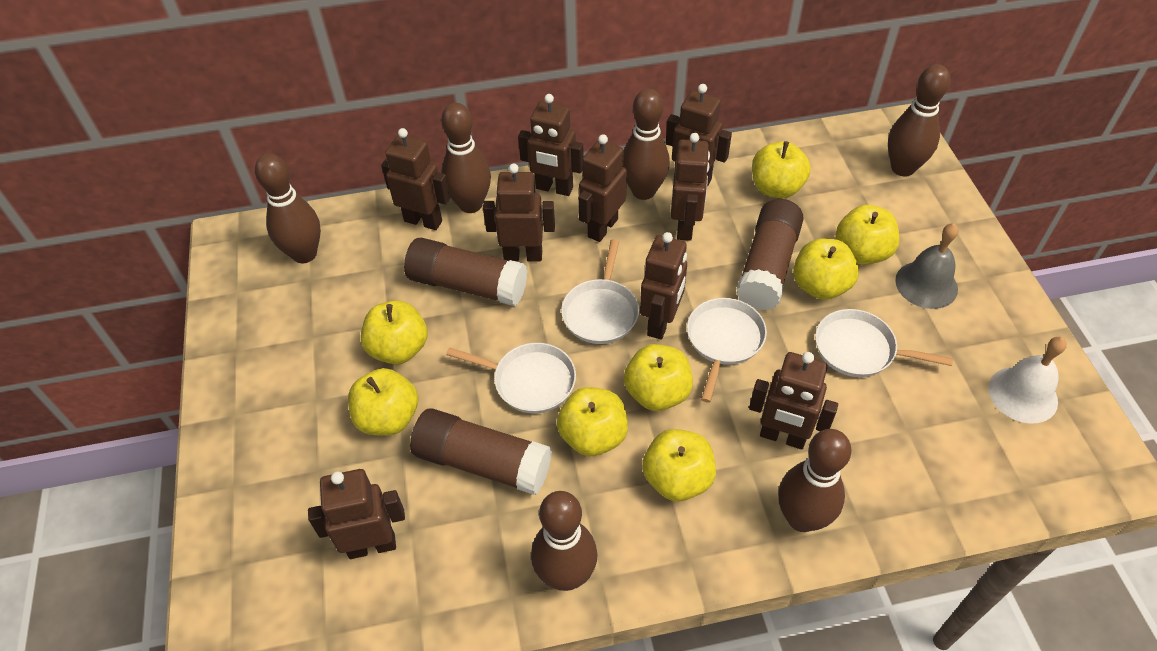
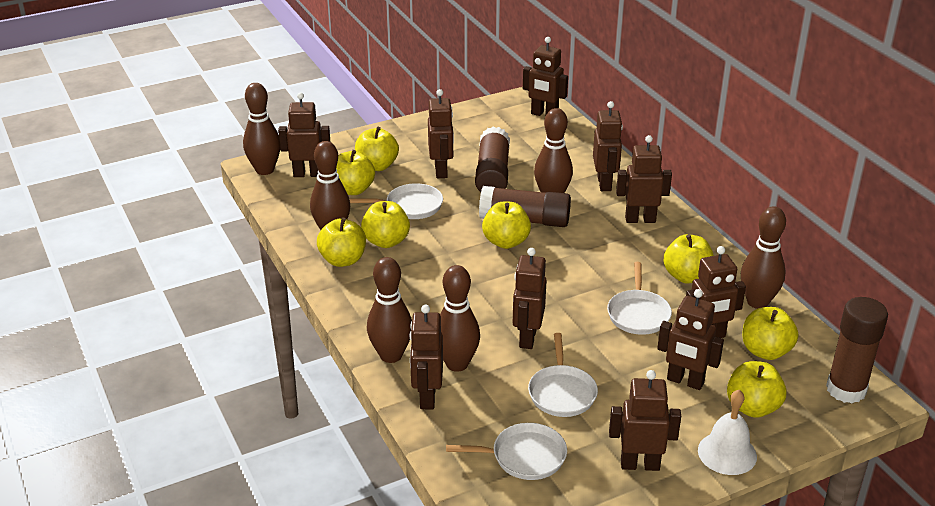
brown robot: 9 -> 10
grey bell: 1 -> 0

